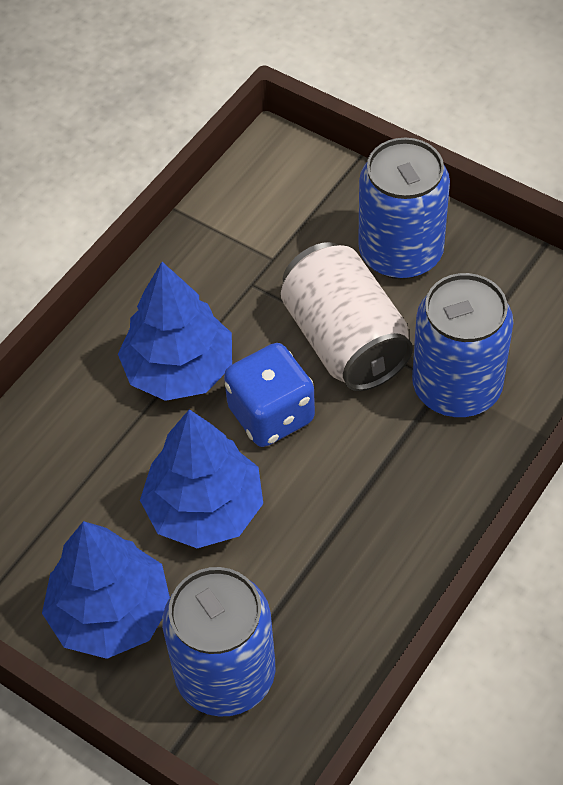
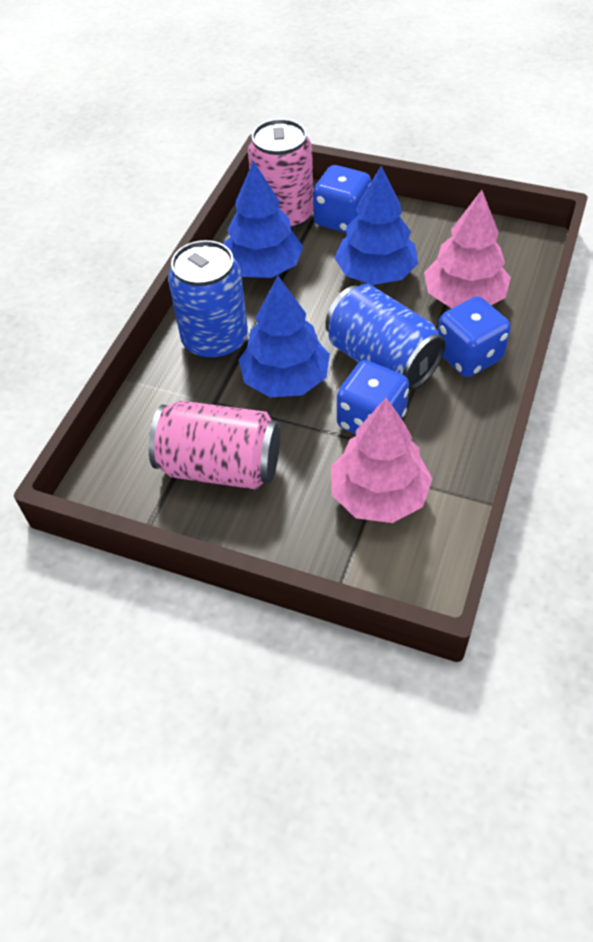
blue can: 3 -> 2
blue dice: 1 -> 3
pink can: 0 -> 2
pink tree: 0 -> 2
white can: 1 -> 0

